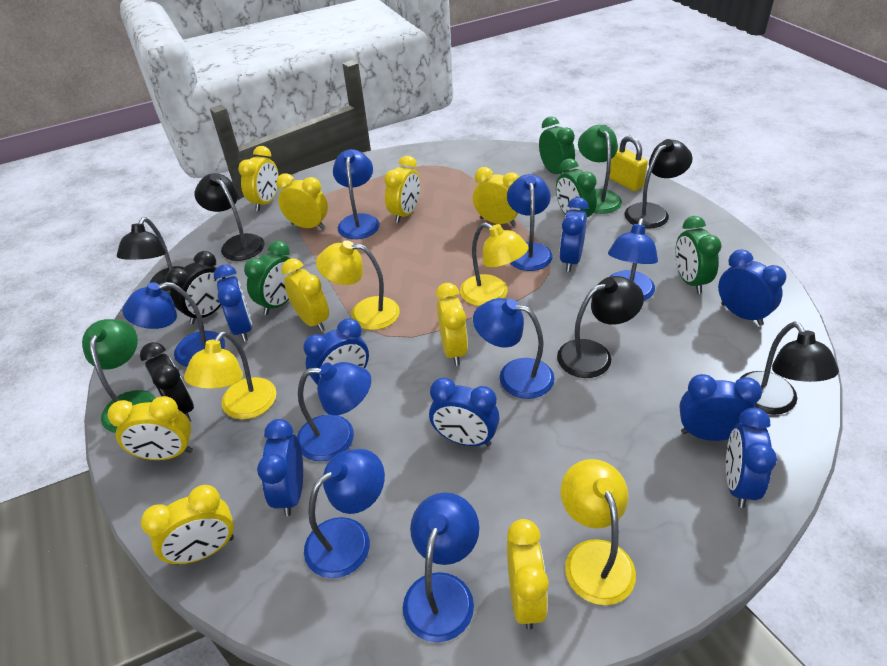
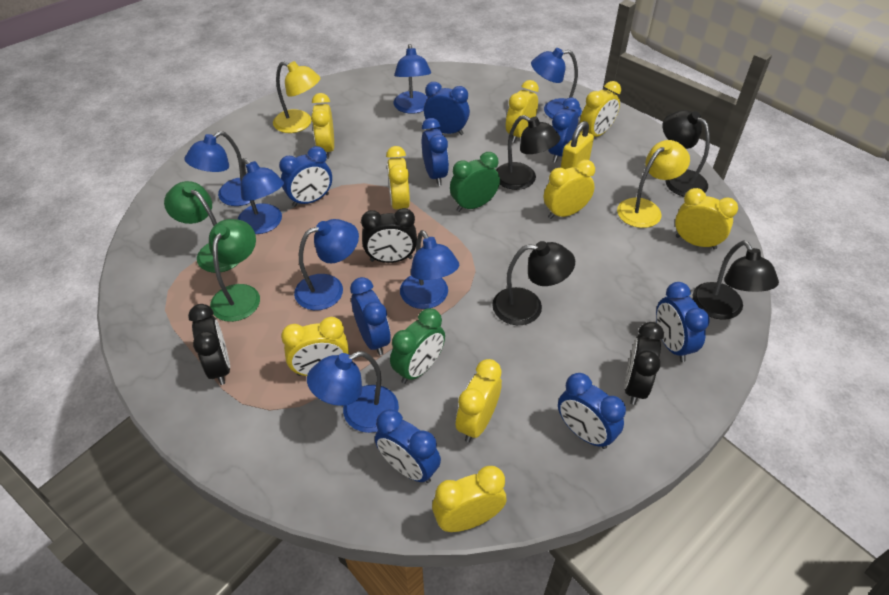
black clock: 2 -> 3
black lamp: 5 -> 4
blue lamp: 8 -> 7
green clock: 4 -> 2
yellow lamp: 4 -> 2

